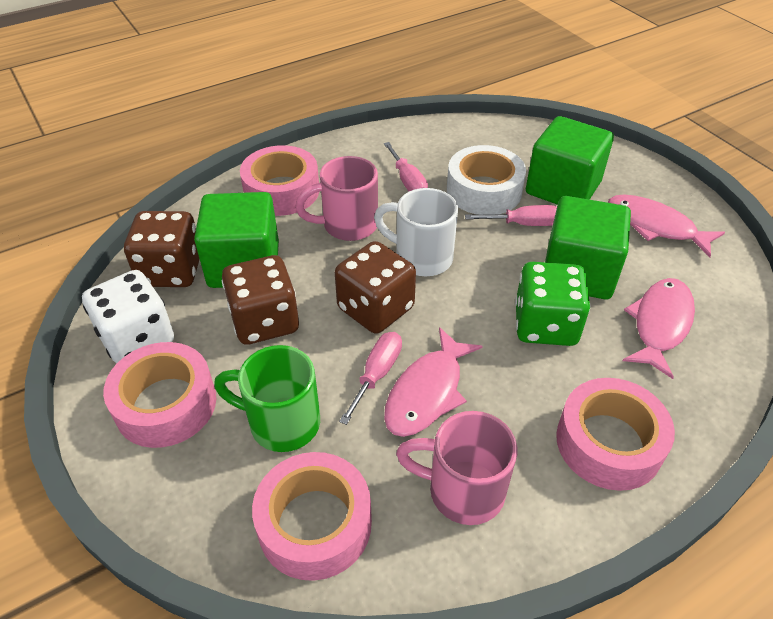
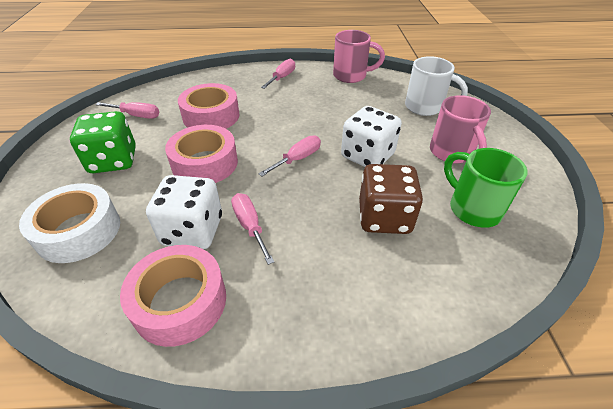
brown dice: 3 -> 1
green cube: 3 -> 0
pink fish: 3 -> 0
pink screwdriver: 3 -> 4
pink tape: 4 -> 3
white dice: 1 -> 2

